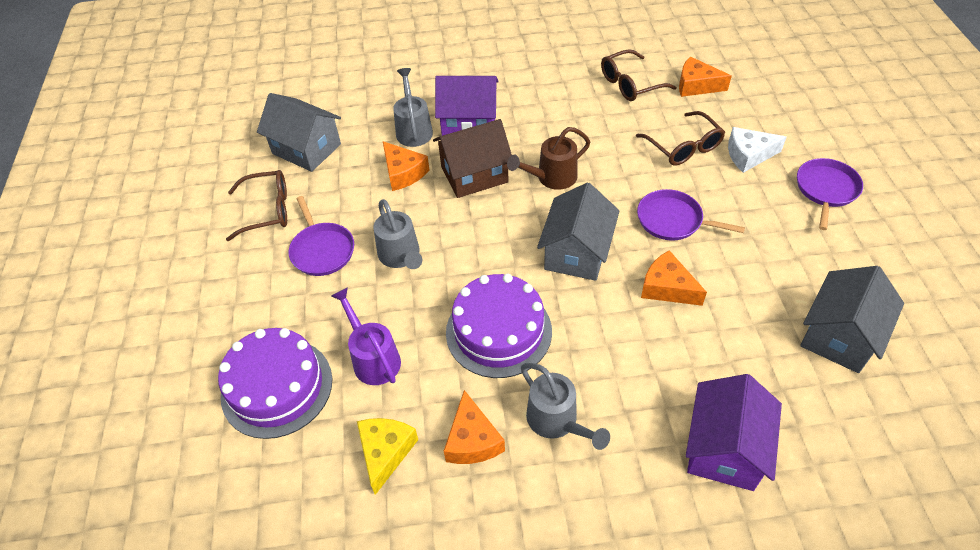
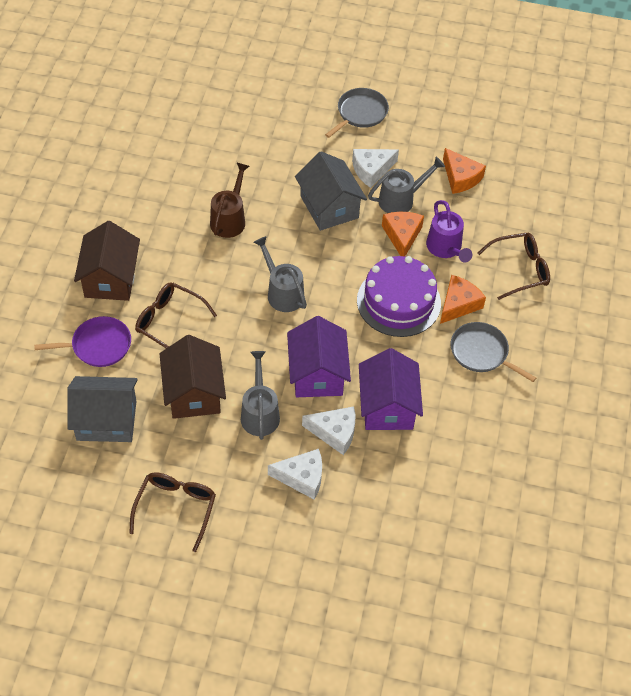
brown house: 1 -> 2
grey house: 3 -> 2
grey pan: 0 -> 2
orange cheese: 4 -> 3
purple cake: 2 -> 1
purple pan: 3 -> 1
white cheese: 1 -> 3
yellow cheese: 1 -> 0

